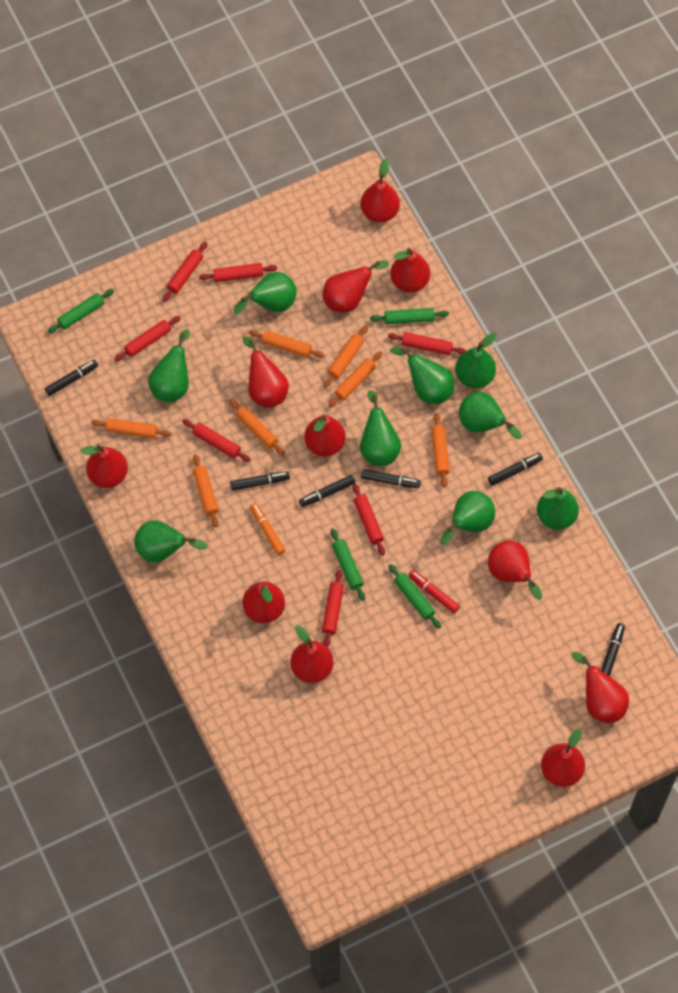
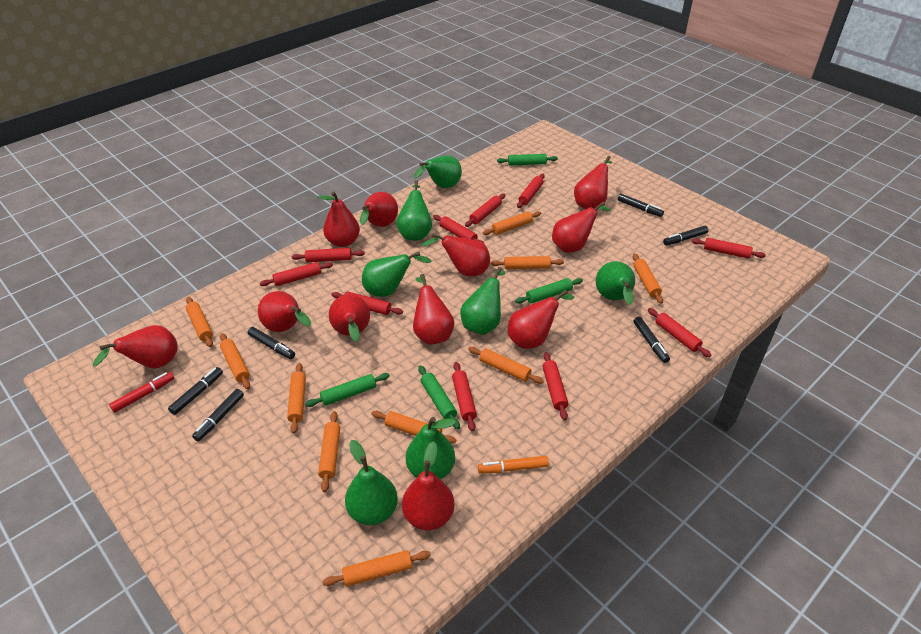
green pear: 9 -> 7
orange rolling pin: 7 -> 10
red rolling pin: 7 -> 10

